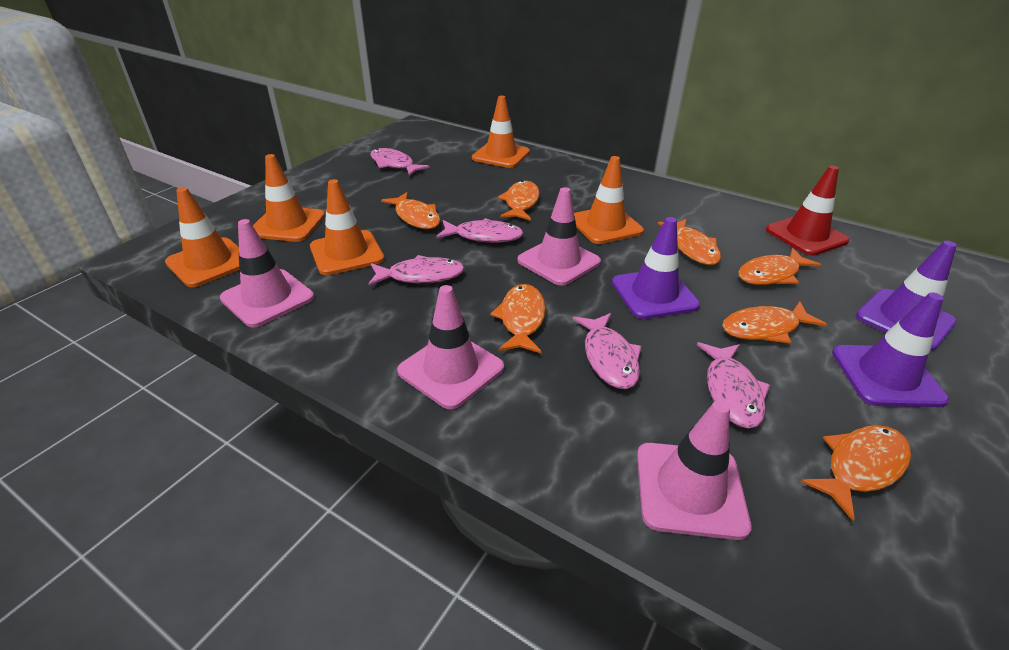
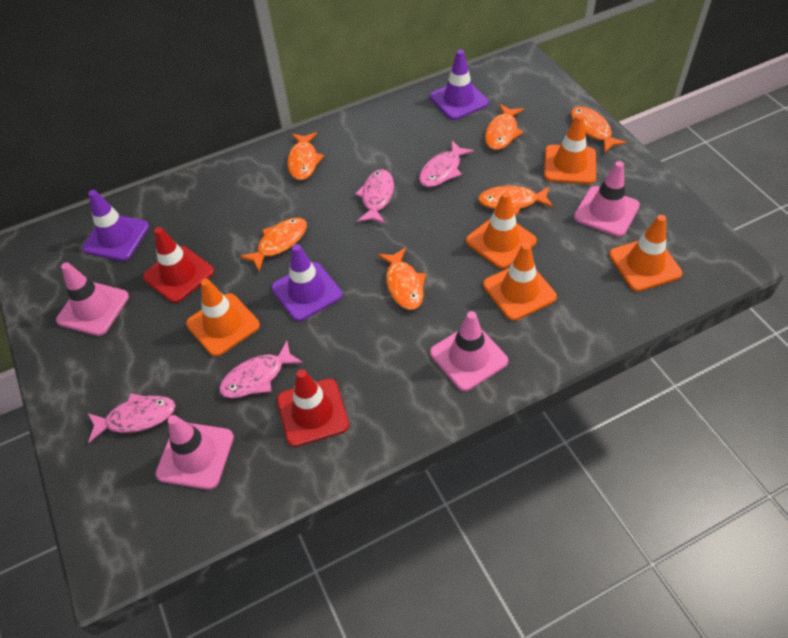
orange fish: 7 -> 6
pink fish: 5 -> 4
red traffic cone: 1 -> 2

